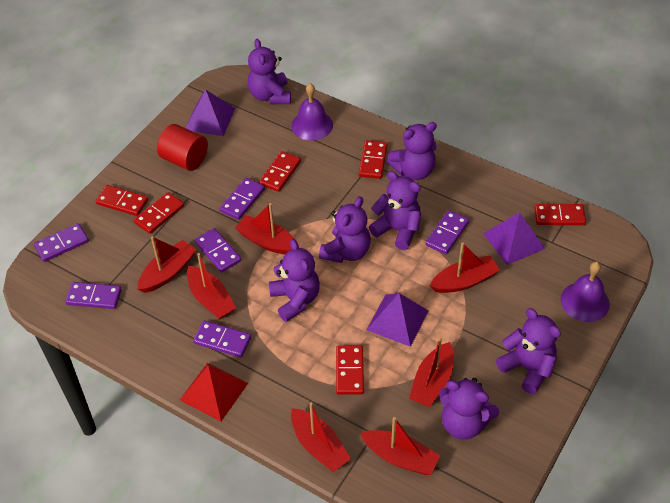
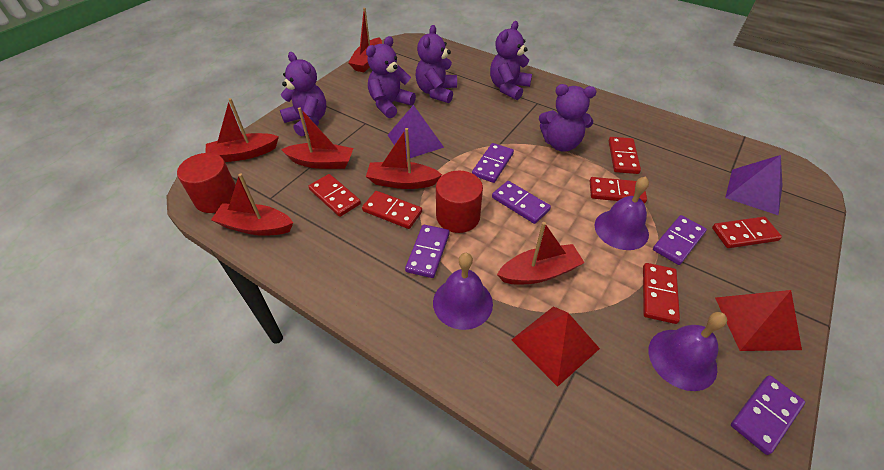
purple bell: 2 -> 3
purple domino: 6 -> 5
purple pyramid: 3 -> 2
purple teddy bear: 7 -> 5
red boat: 7 -> 6
red cylinder: 1 -> 2
red pyramid: 1 -> 2

